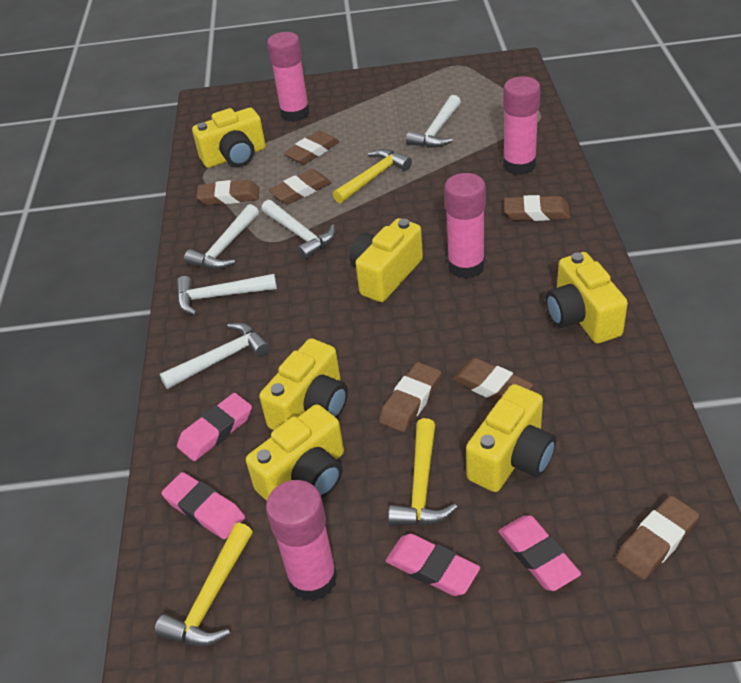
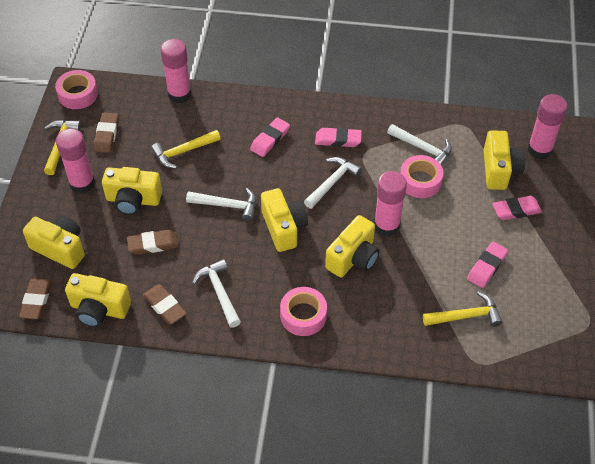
brown eraser: 7 -> 4
pink tape: 0 -> 3
white hammer: 5 -> 4

